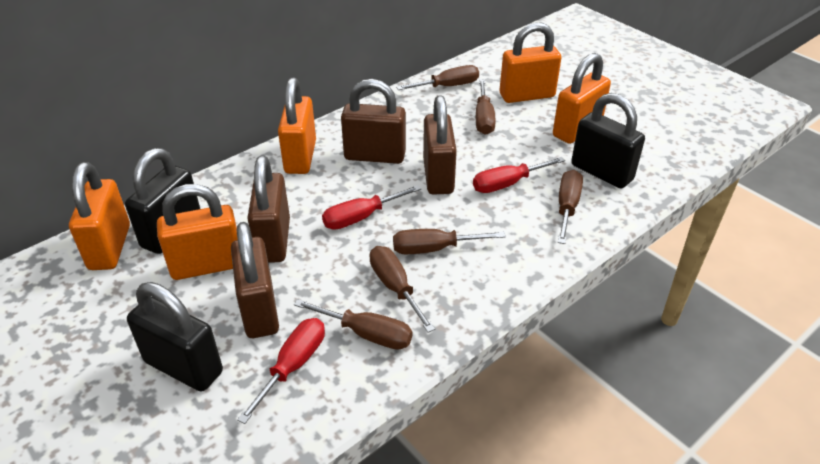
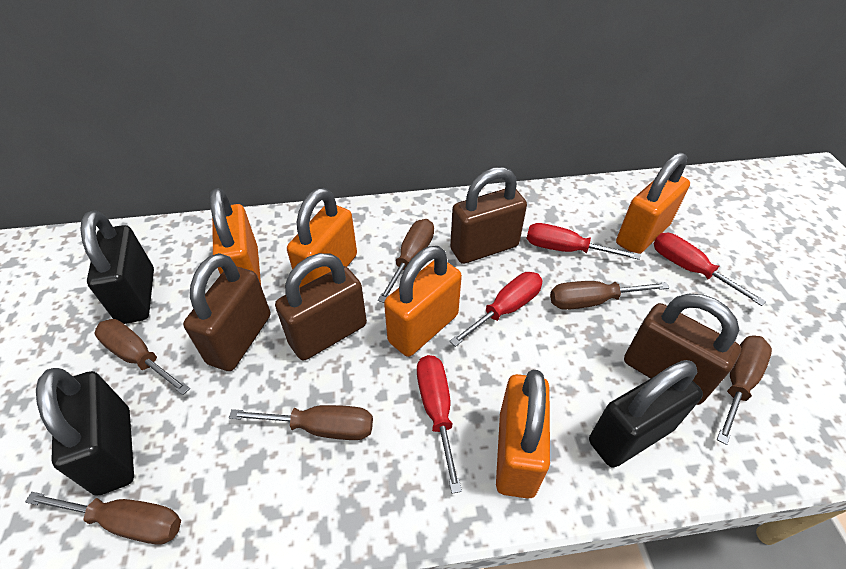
red screwdriver: 3 -> 4

